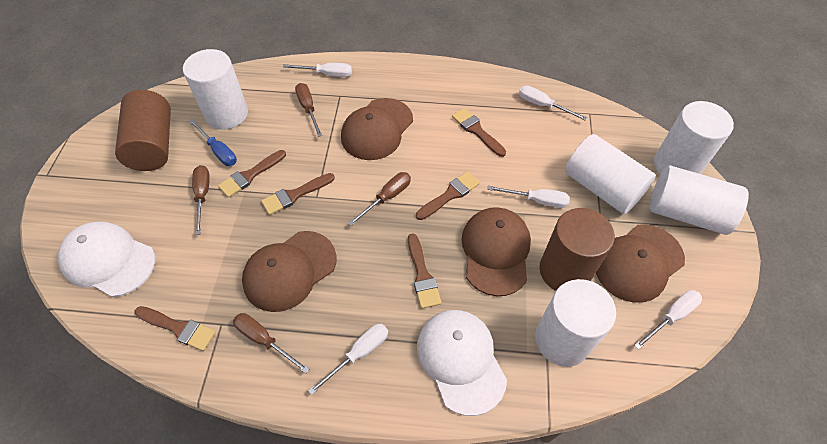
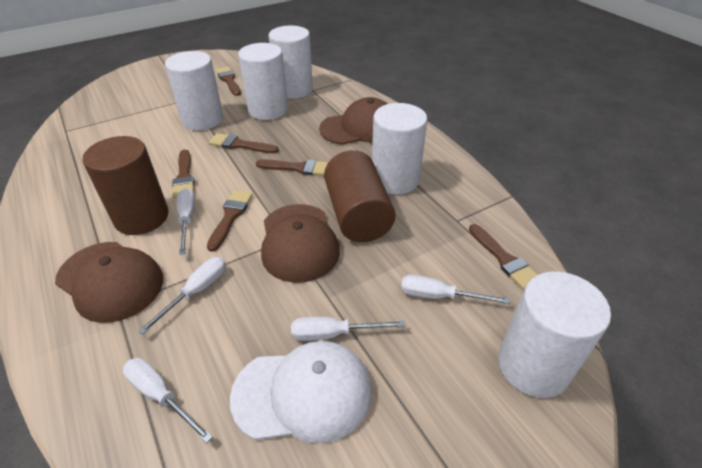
blue screwdriver: 1 -> 0
brown cap: 4 -> 3
brown screwdriver: 4 -> 0
white cap: 2 -> 1

